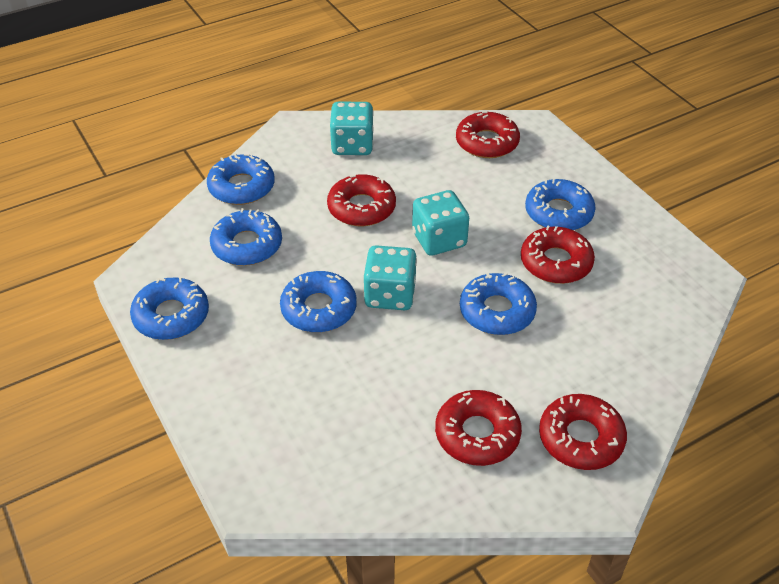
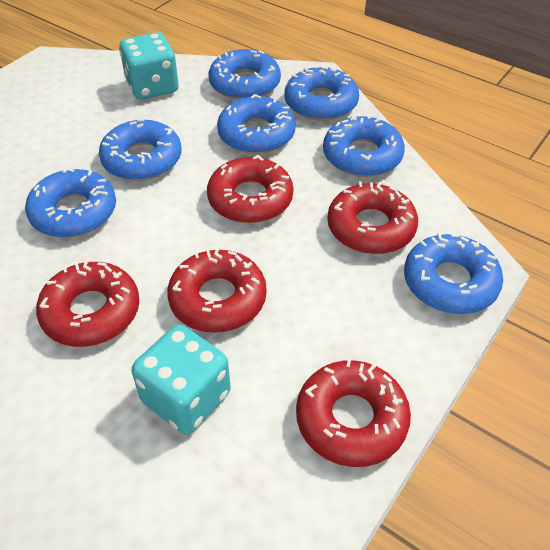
blue donut: 6 -> 7
turquoise dice: 3 -> 2

